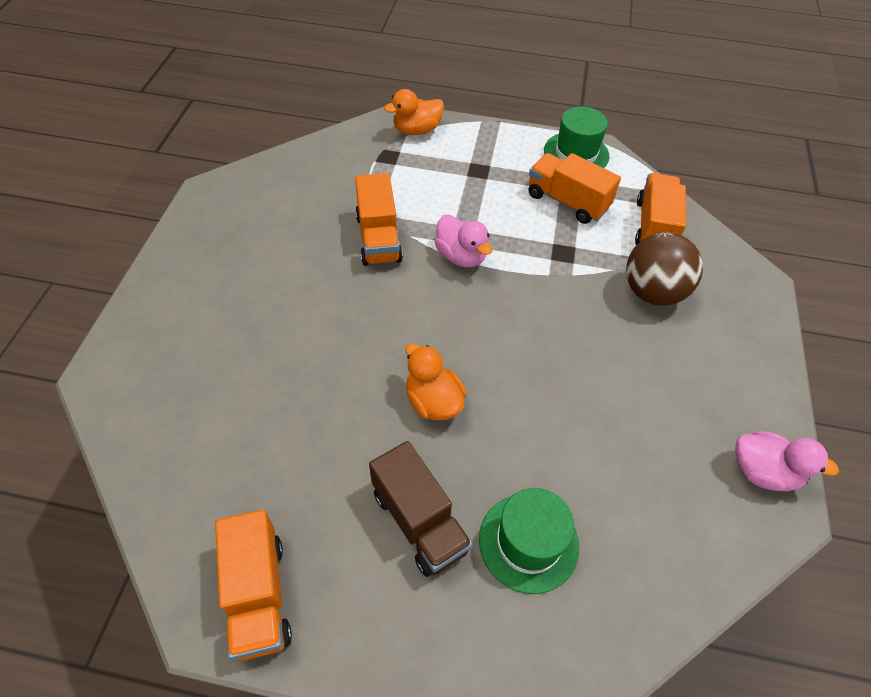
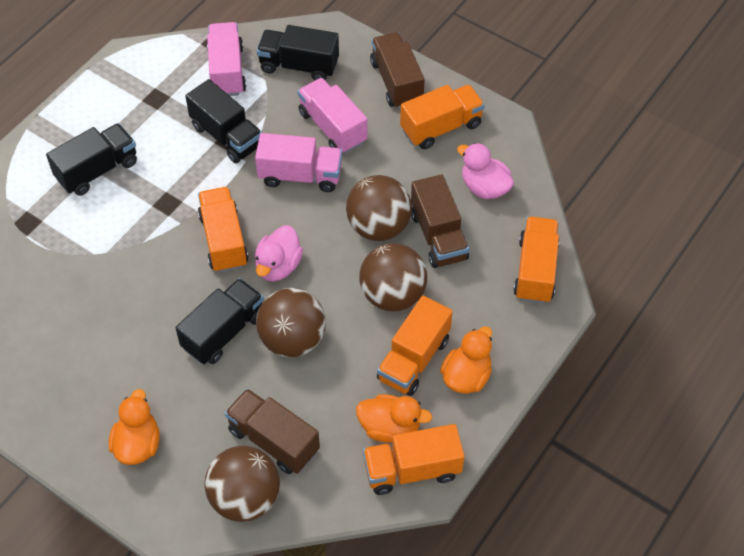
black truck: 0 -> 4
brown ball: 1 -> 4
brown truck: 1 -> 3
green hat: 2 -> 0
orange duck: 2 -> 3
orange truck: 4 -> 5
pink truck: 0 -> 3

